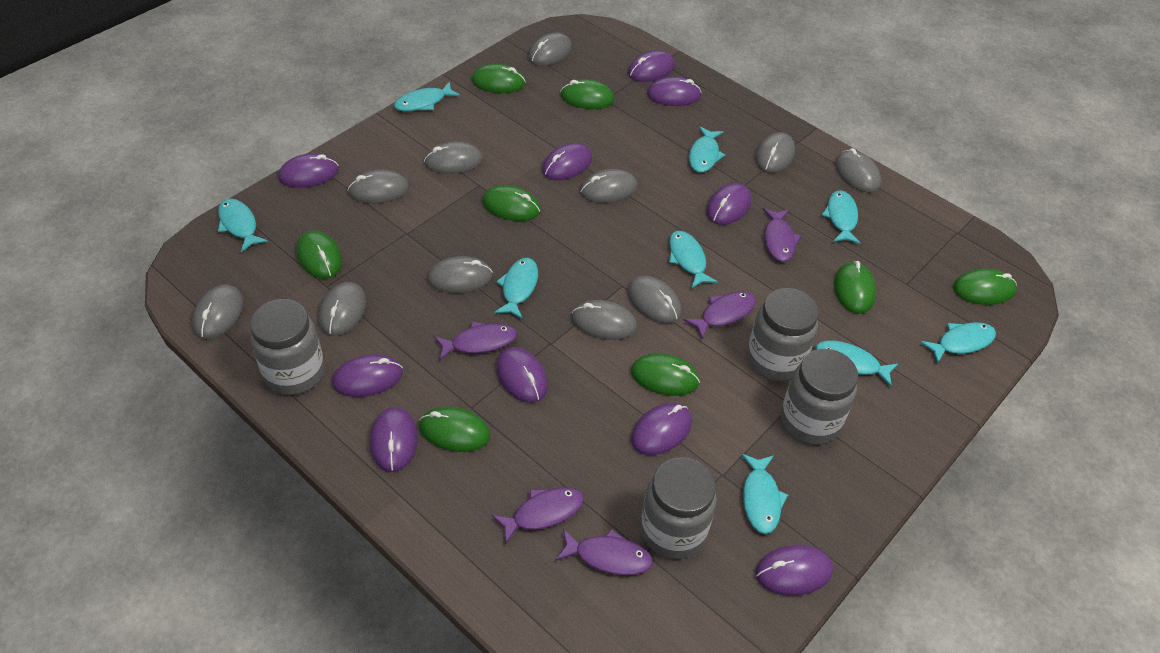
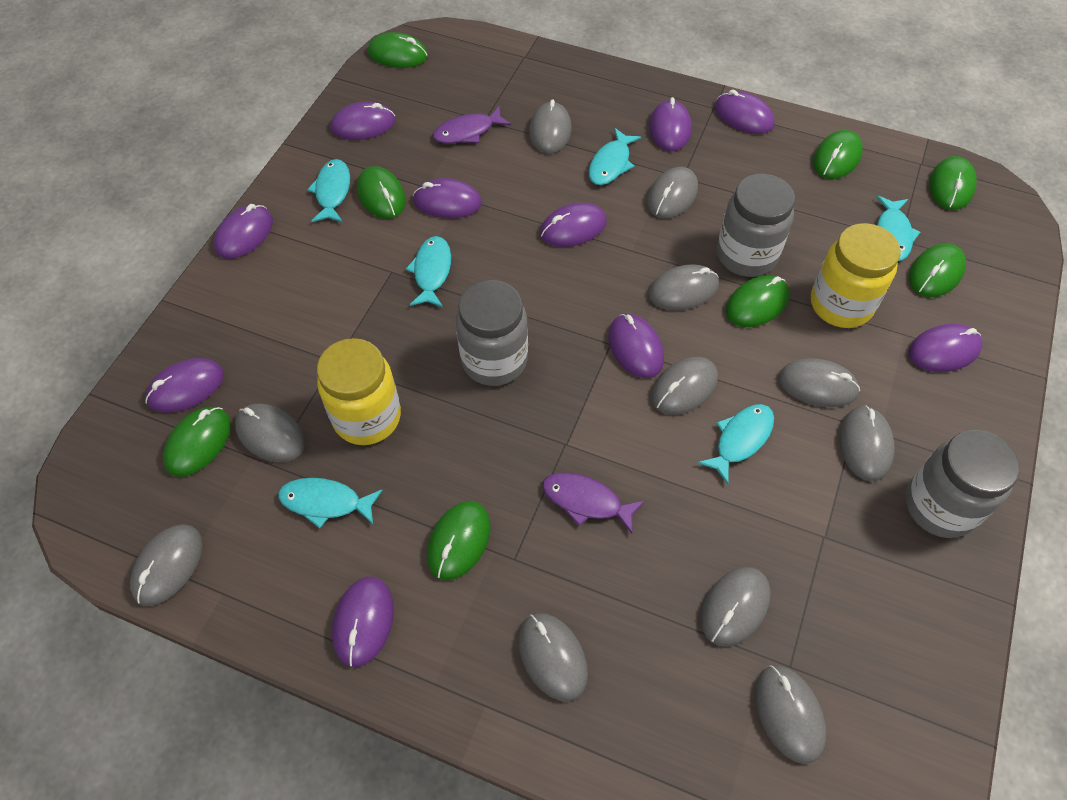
grey jar: 4 -> 3
purple fish: 5 -> 2
turquoise fish: 9 -> 6
yellow jar: 0 -> 2

